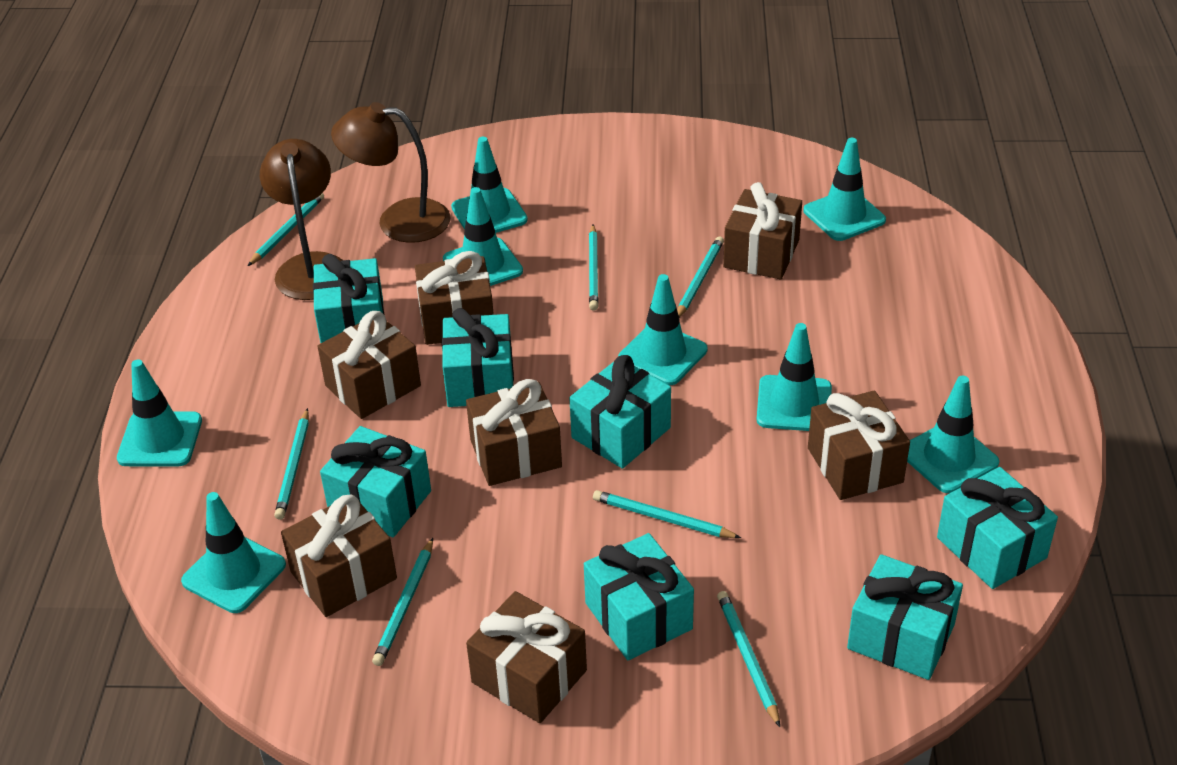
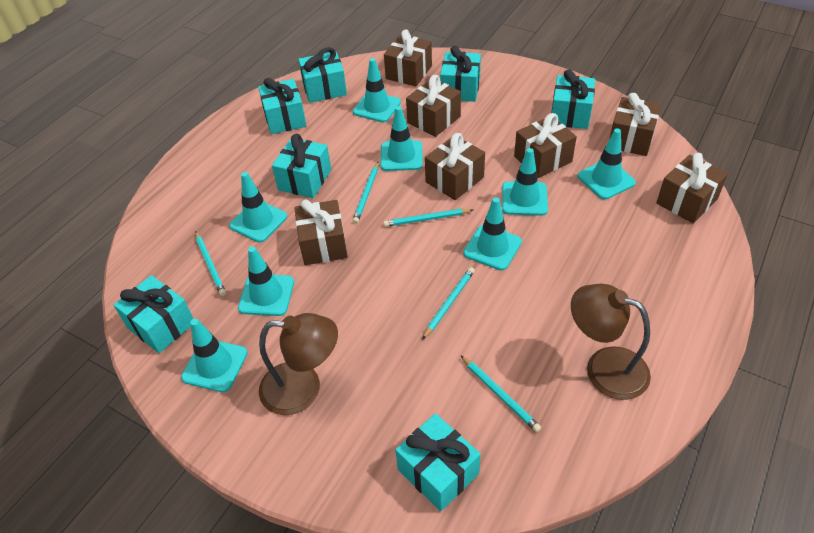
turquoise pencil: 7 -> 5

